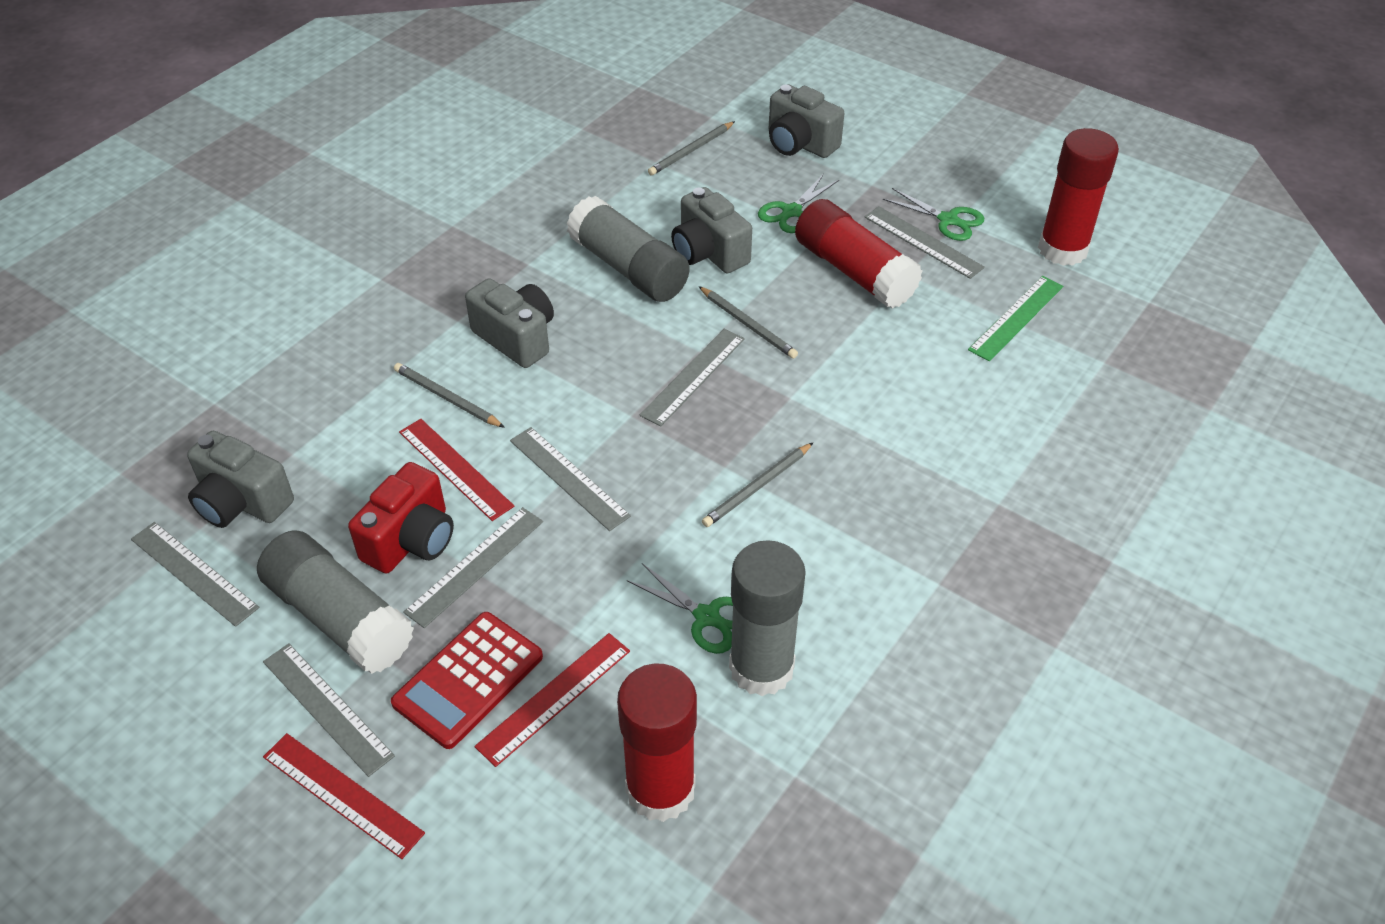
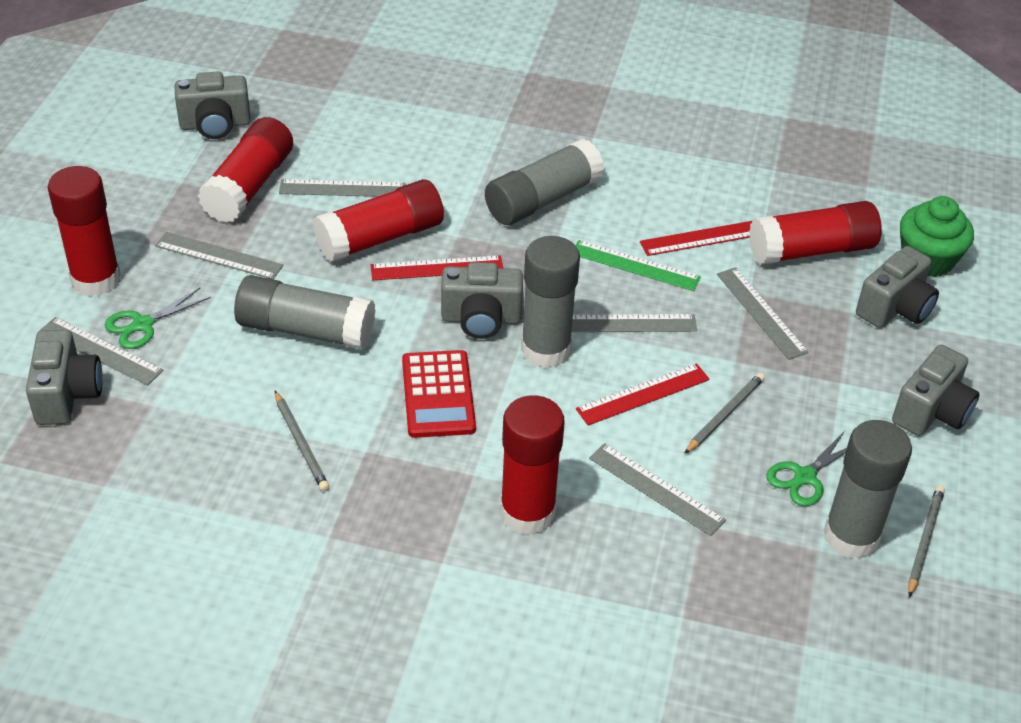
green cupcake: 0 -> 1
green scissors: 3 -> 2
grey camera: 4 -> 5
grey glue stick: 3 -> 4
grey pencil: 4 -> 3
red camera: 1 -> 0
red glue stick: 3 -> 5

